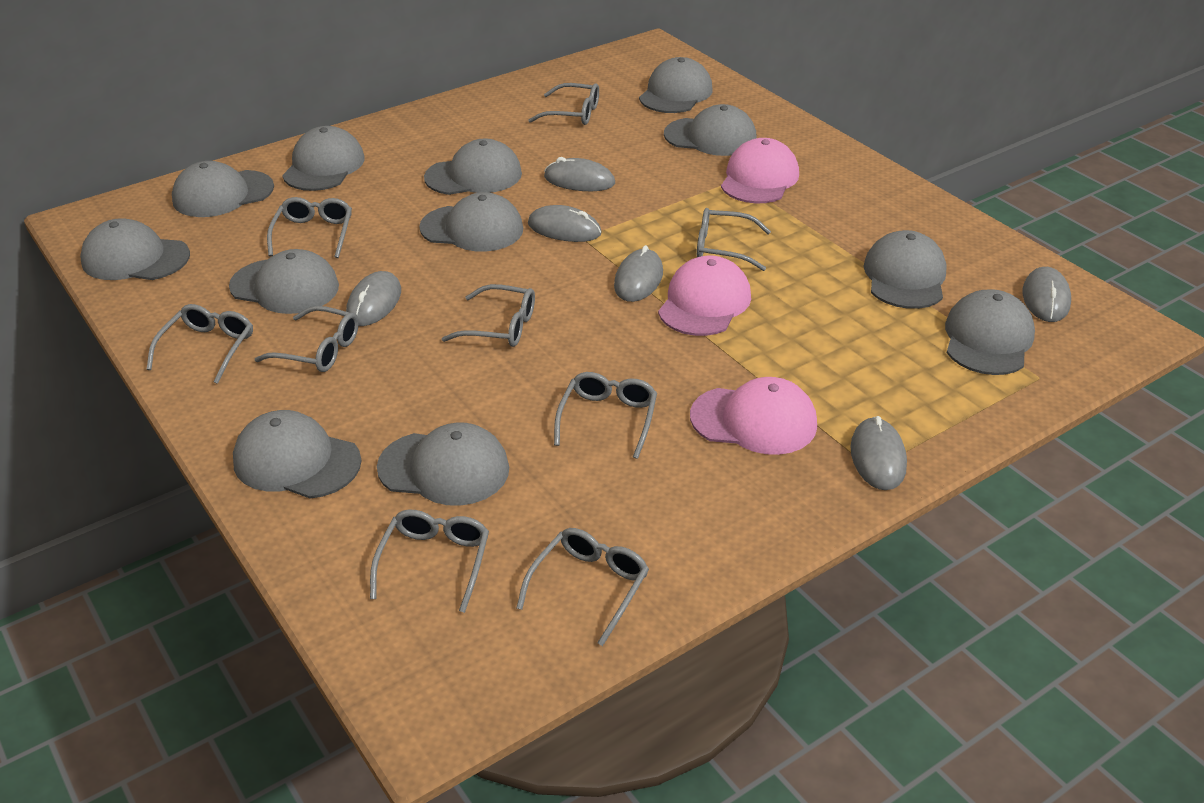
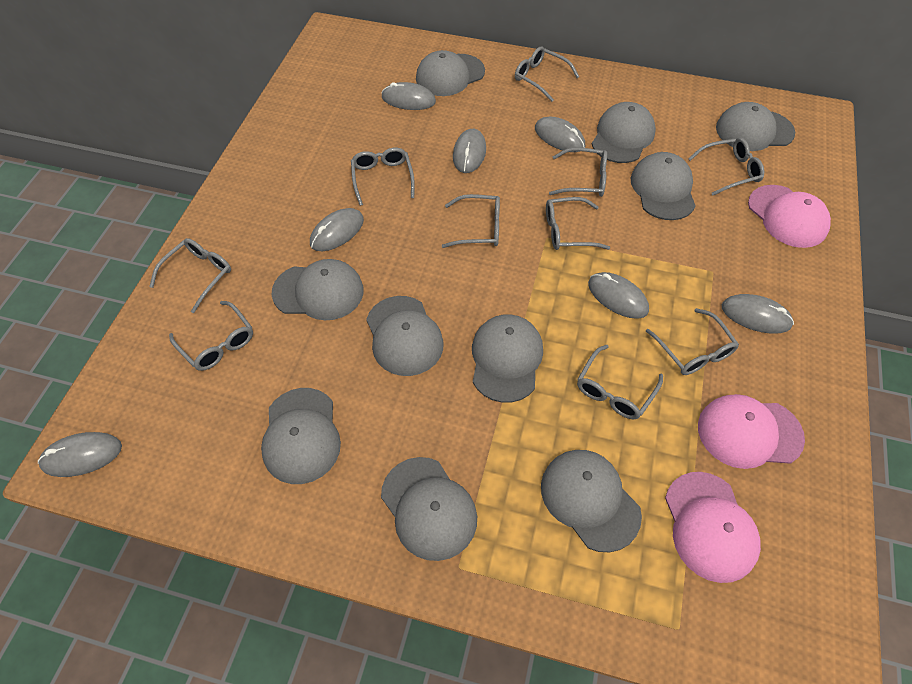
grey cap: 12 -> 10
grey glasses: 9 -> 10
grey mouse: 6 -> 7

